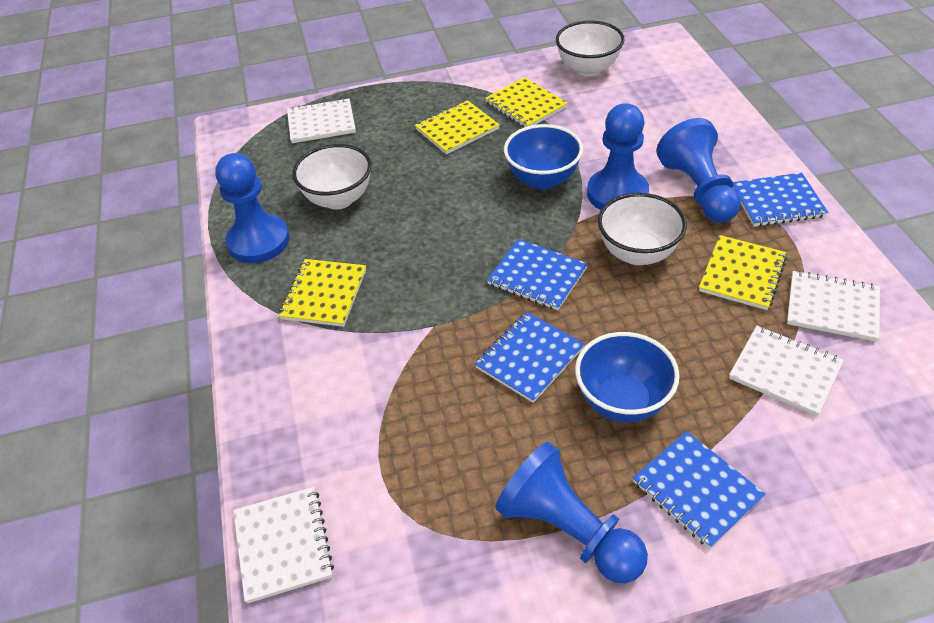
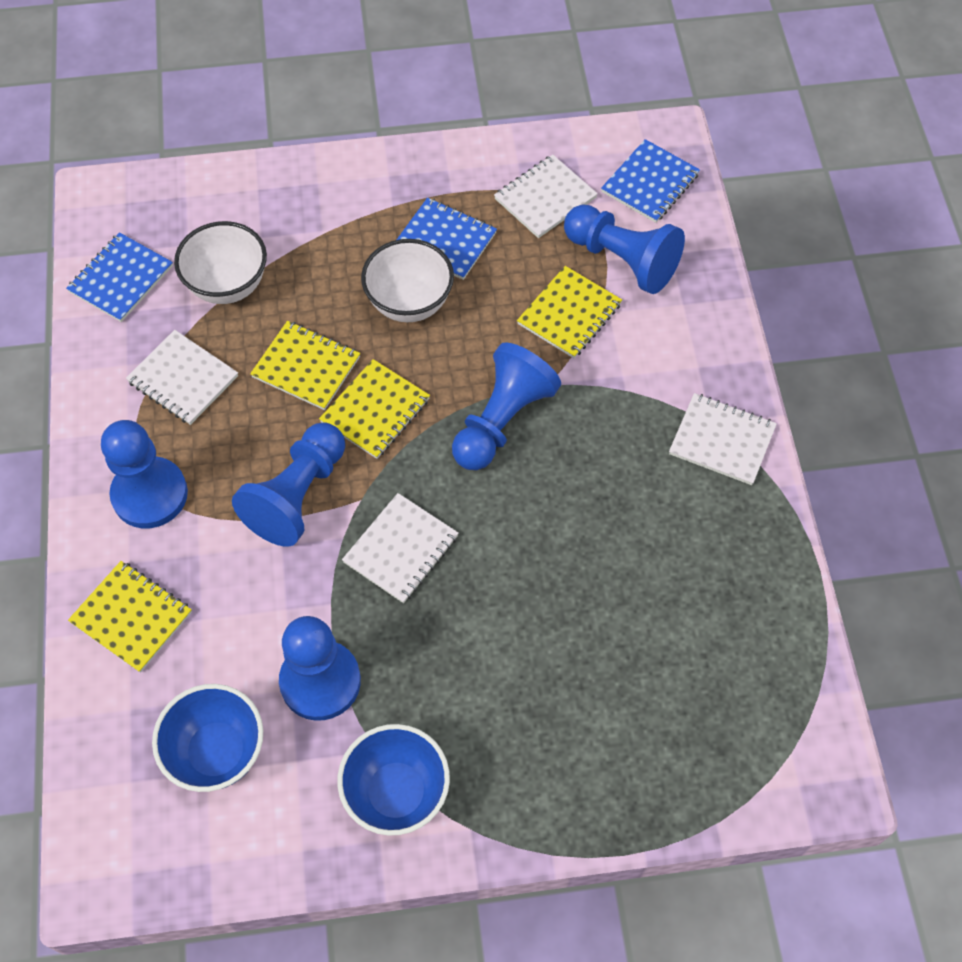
blue notebook: 4 -> 3
blue pawn: 4 -> 5
white bowl: 3 -> 2

